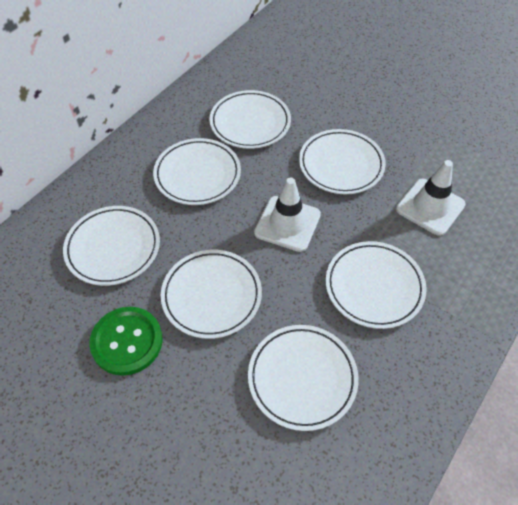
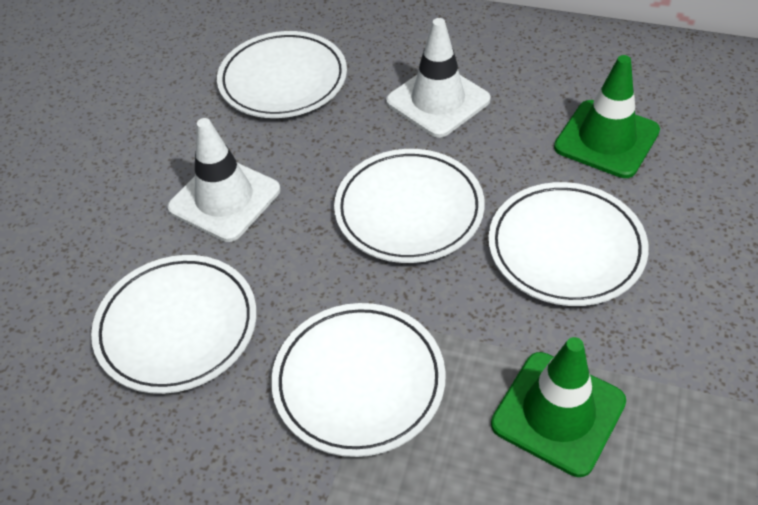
green button: 1 -> 0
green traffic cone: 0 -> 2
white plate: 7 -> 5

